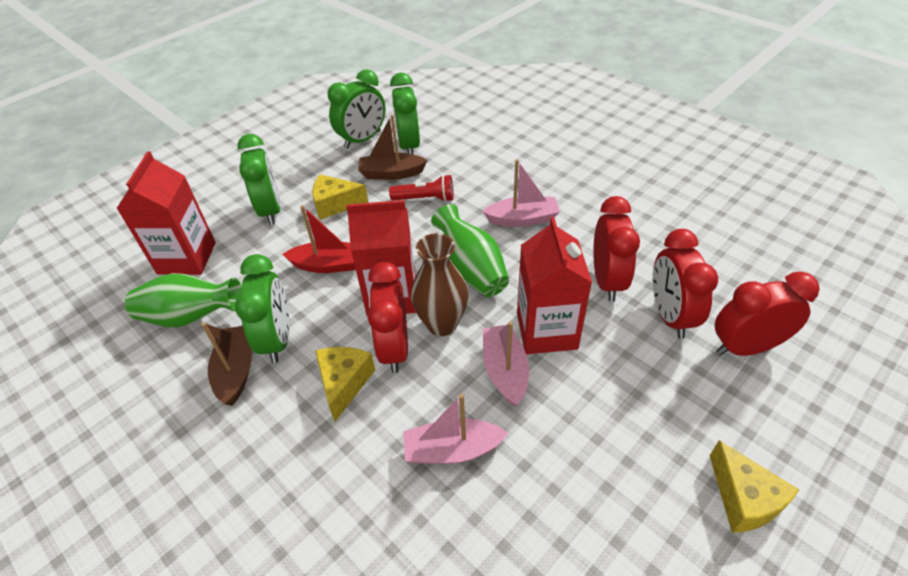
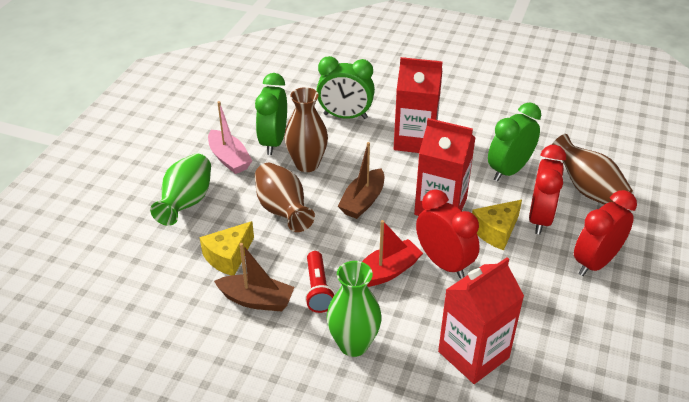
brown vase: 1 -> 3
green clock: 4 -> 3
pink boat: 3 -> 1
red clock: 4 -> 3
yellow cheese: 3 -> 2

